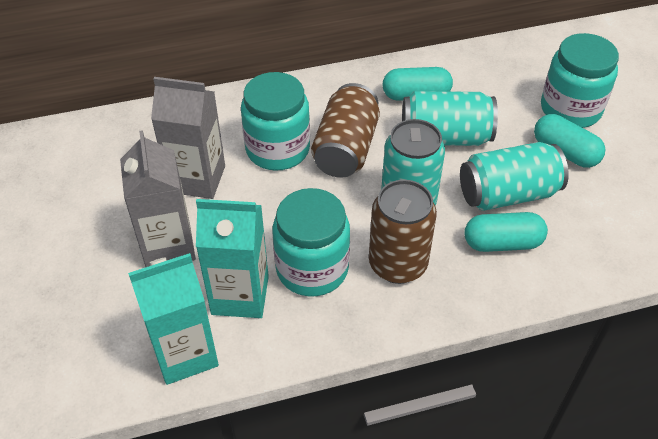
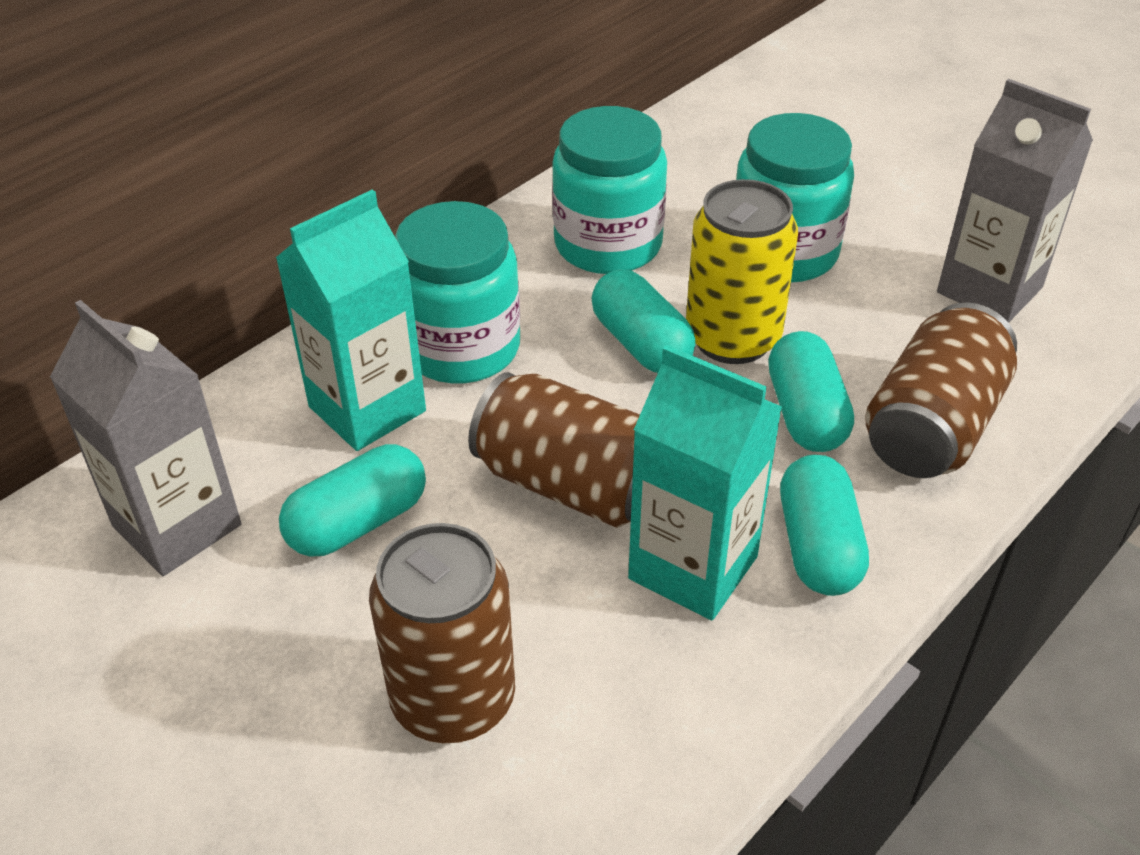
brown can: 2 -> 3
turquoise can: 3 -> 0
turquoise capsule: 3 -> 4
yellow can: 0 -> 1

